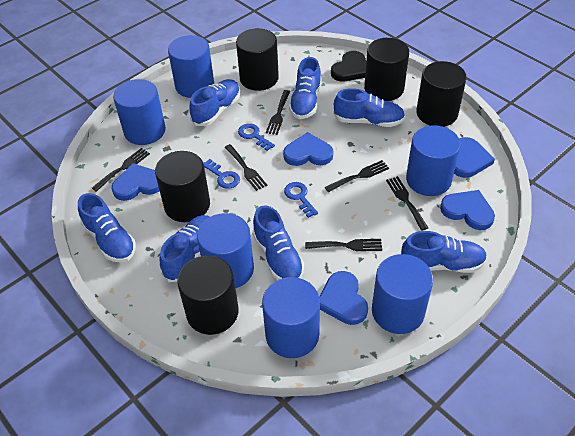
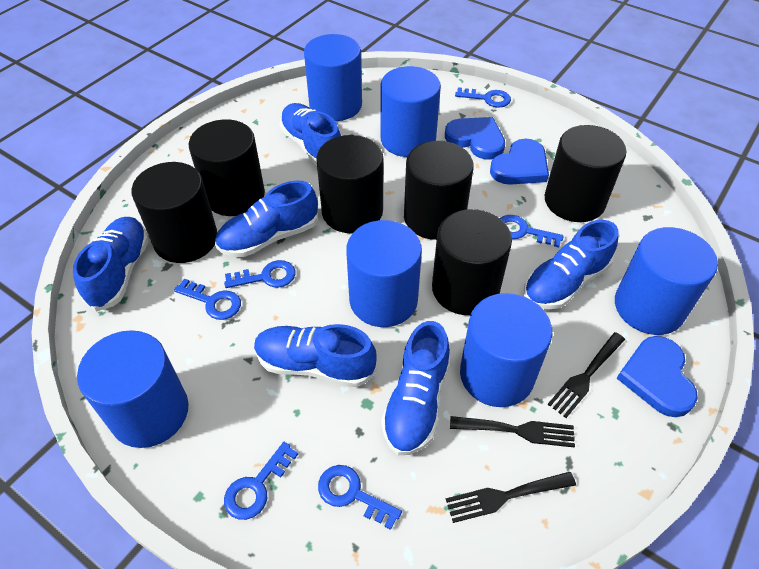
black cylinder: 5 -> 6
black fork: 6 -> 3
black heart: 1 -> 0
blue heart: 5 -> 3
blue key: 3 -> 6
blue shoe: 7 -> 6

